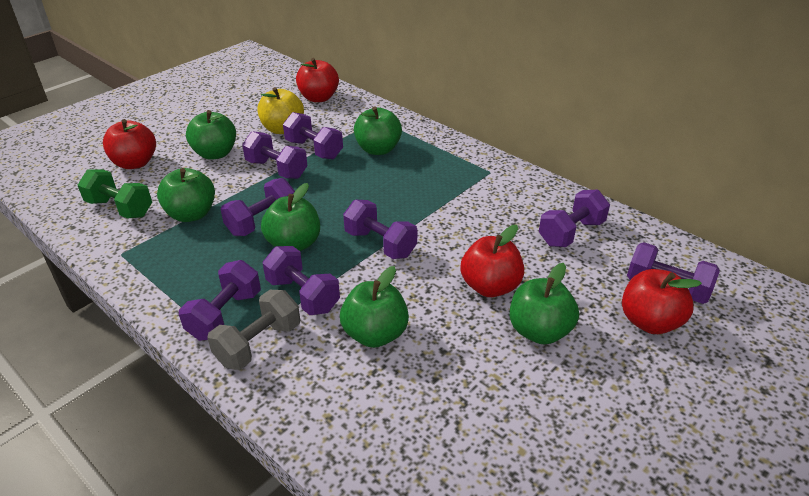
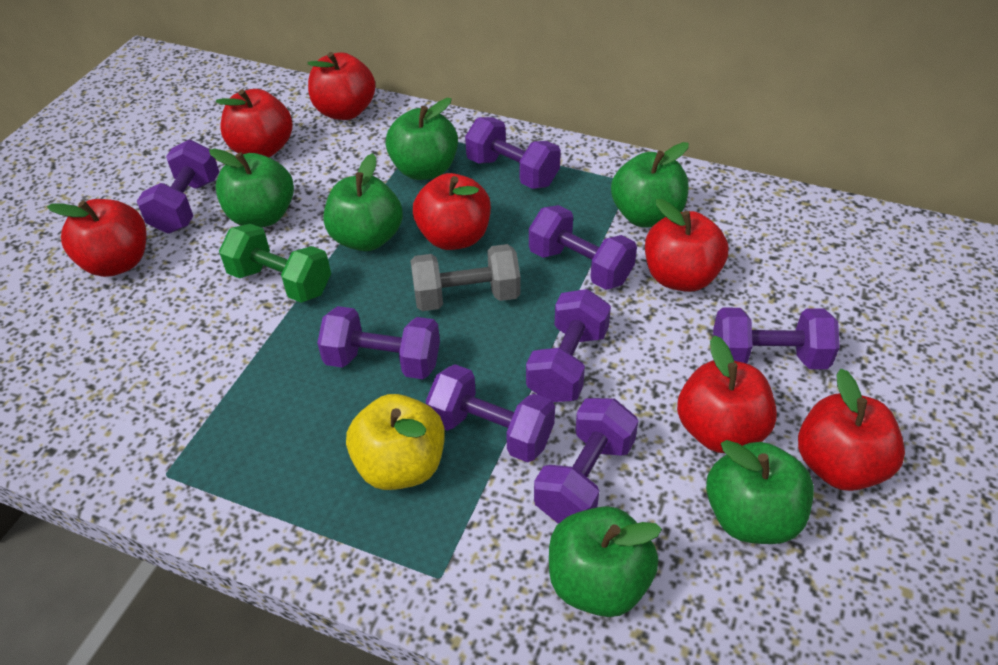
red apple: 4 -> 7

